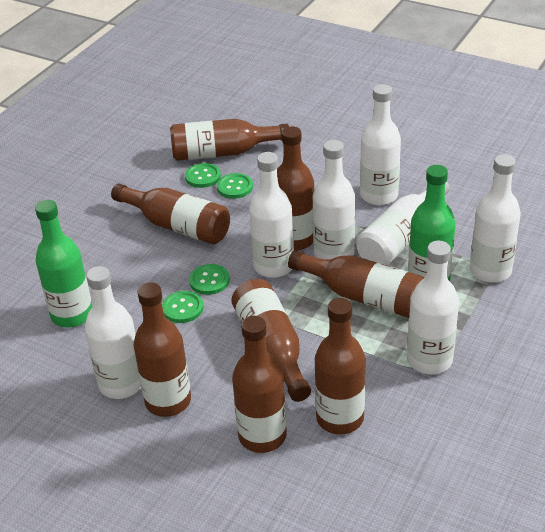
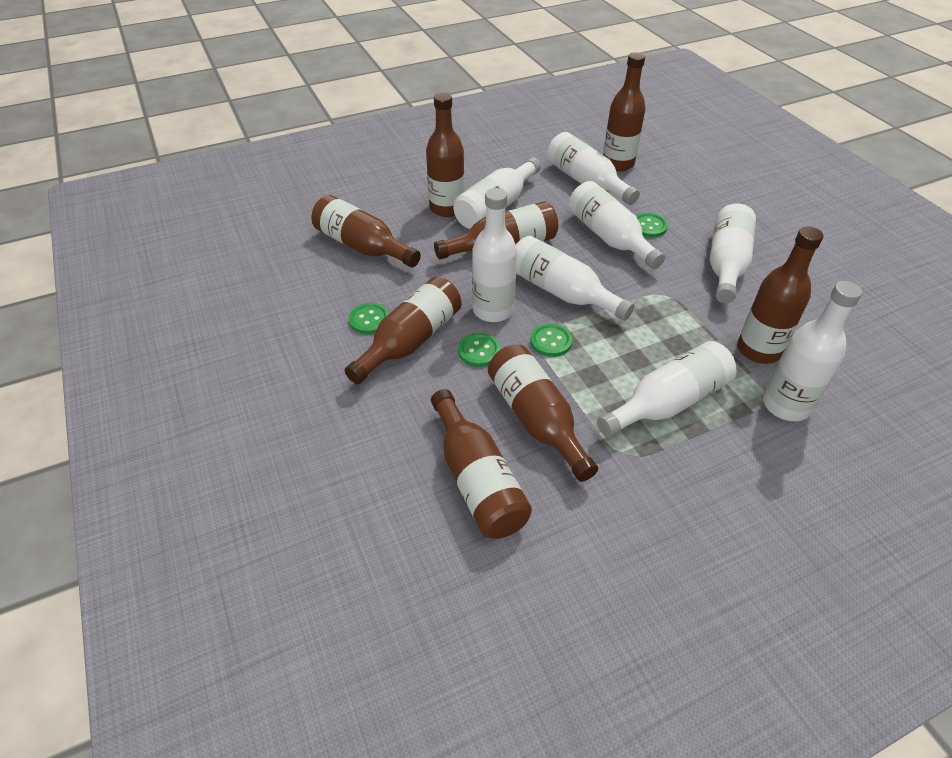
green bottle: 2 -> 0
white bottle: 7 -> 8

